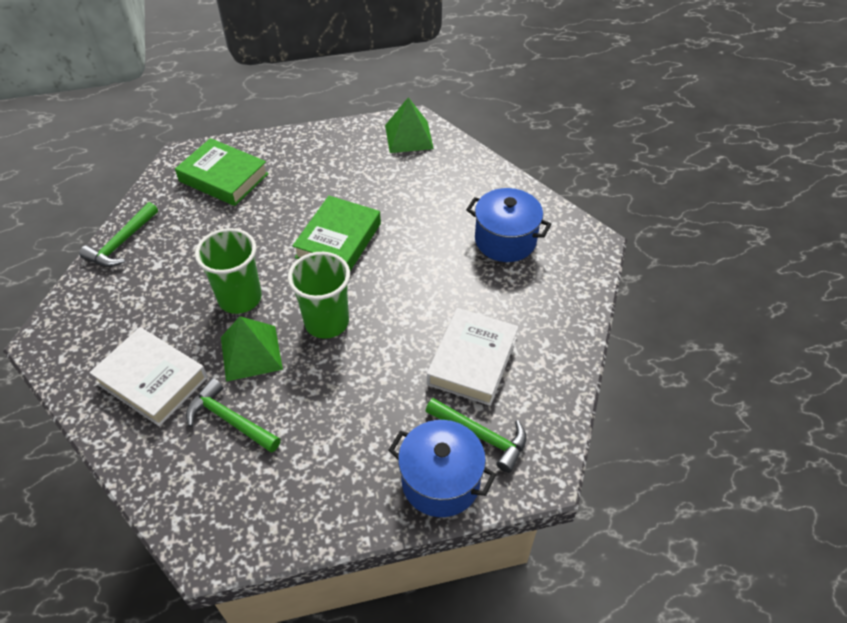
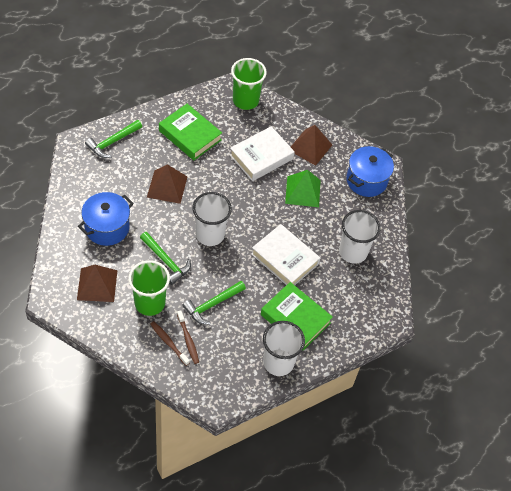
brown pyramid: 0 -> 3
brown toothbrush: 0 -> 2
green pyramid: 2 -> 1
white cup: 0 -> 3

